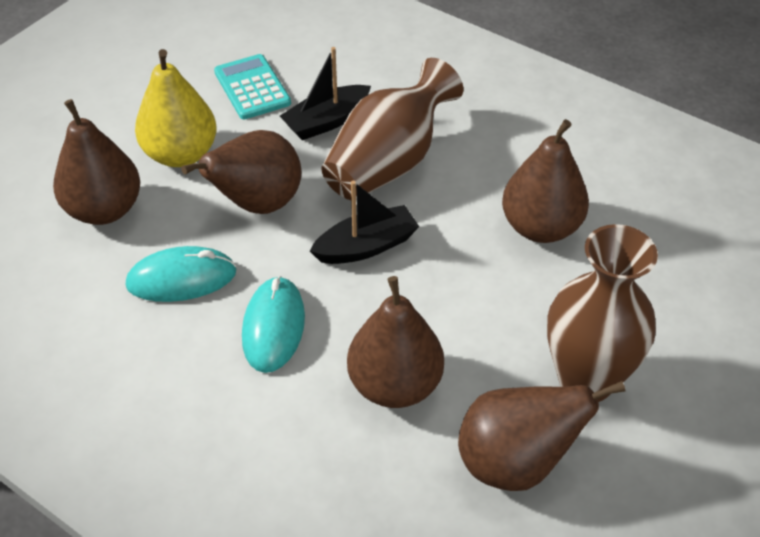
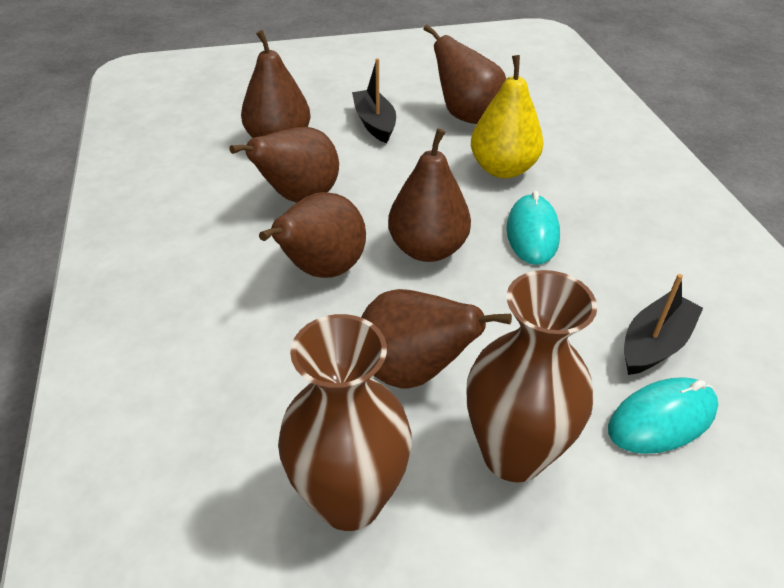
brown pear: 5 -> 6
turquoise calculator: 1 -> 0

